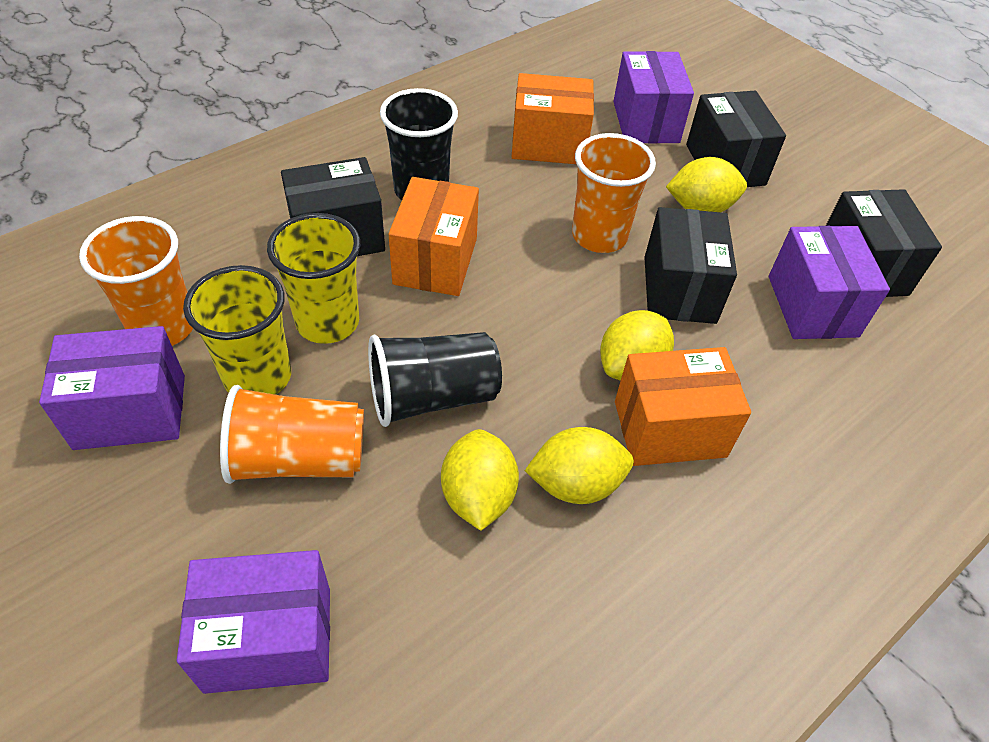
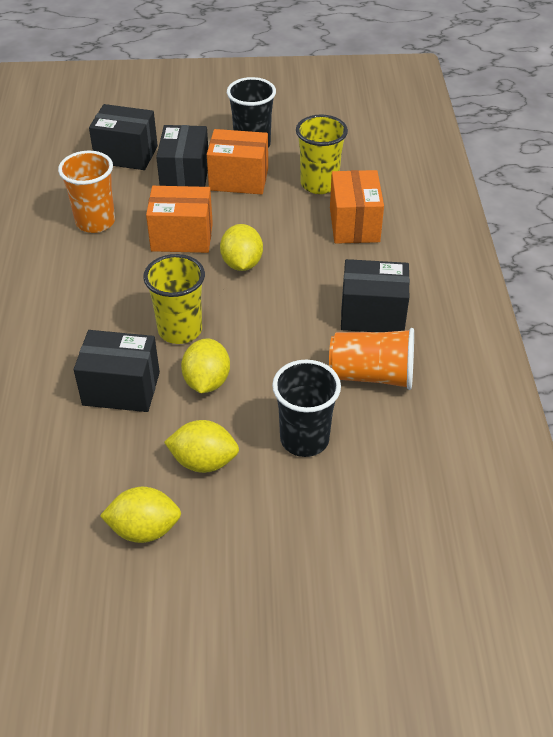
orange cup: 3 -> 2
purple box: 4 -> 0

